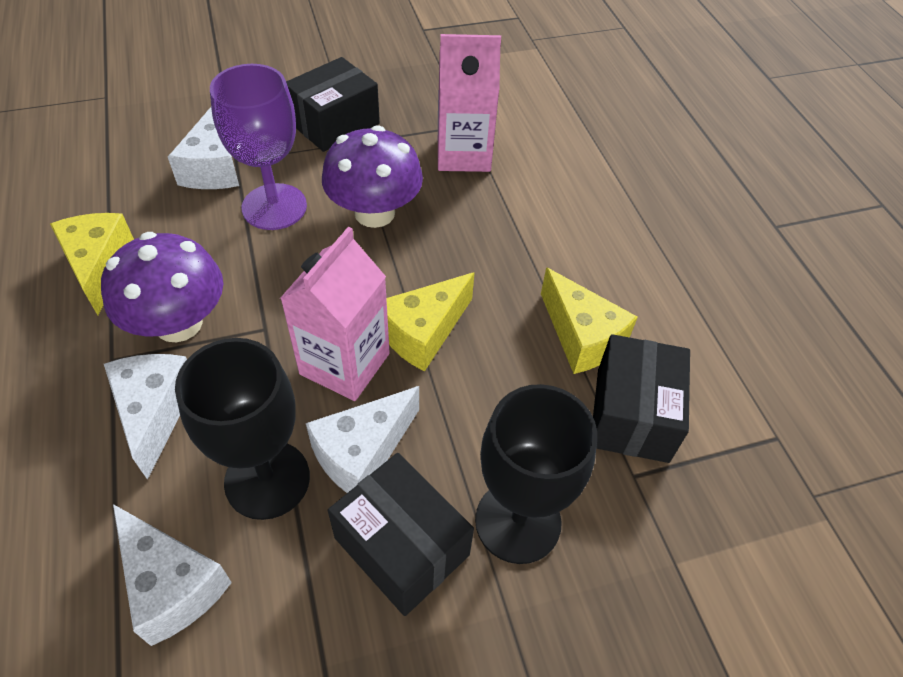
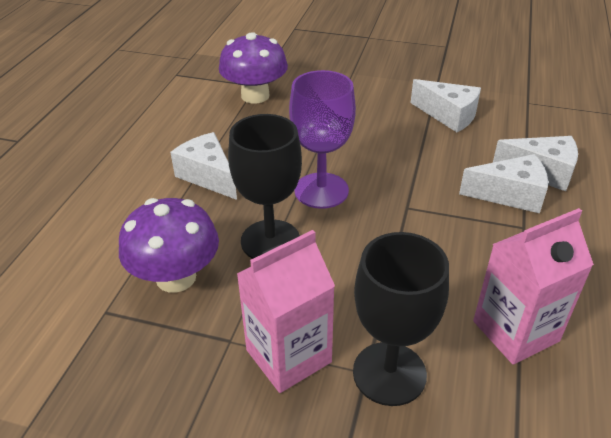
black box: 3 -> 0
yellow cheese: 3 -> 0

